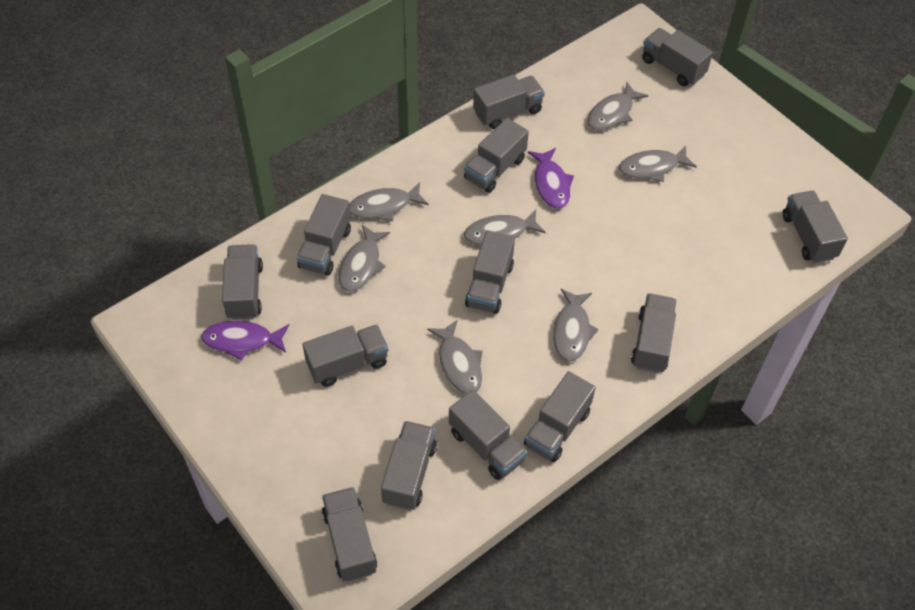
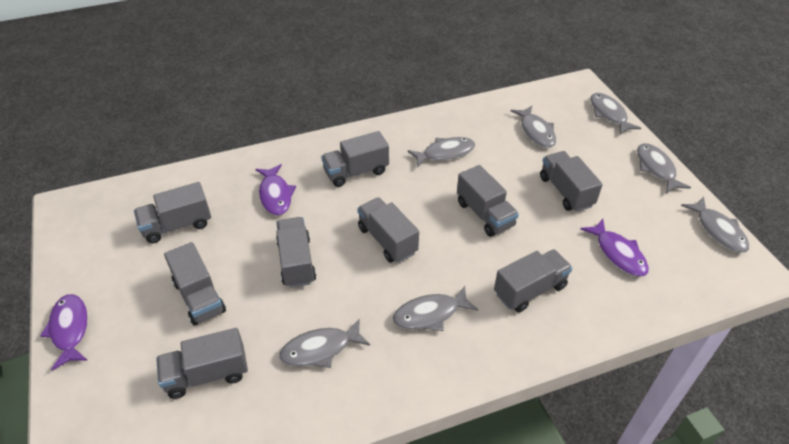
grey truck: 13 -> 9
purple fish: 2 -> 3

